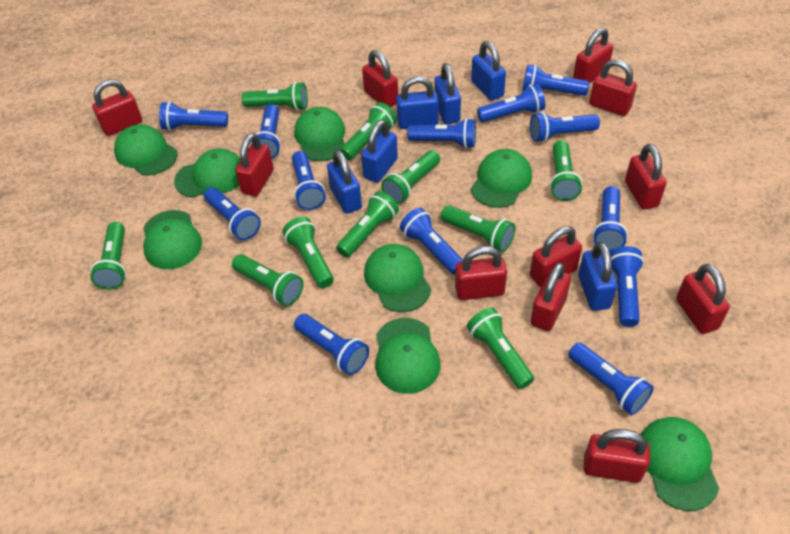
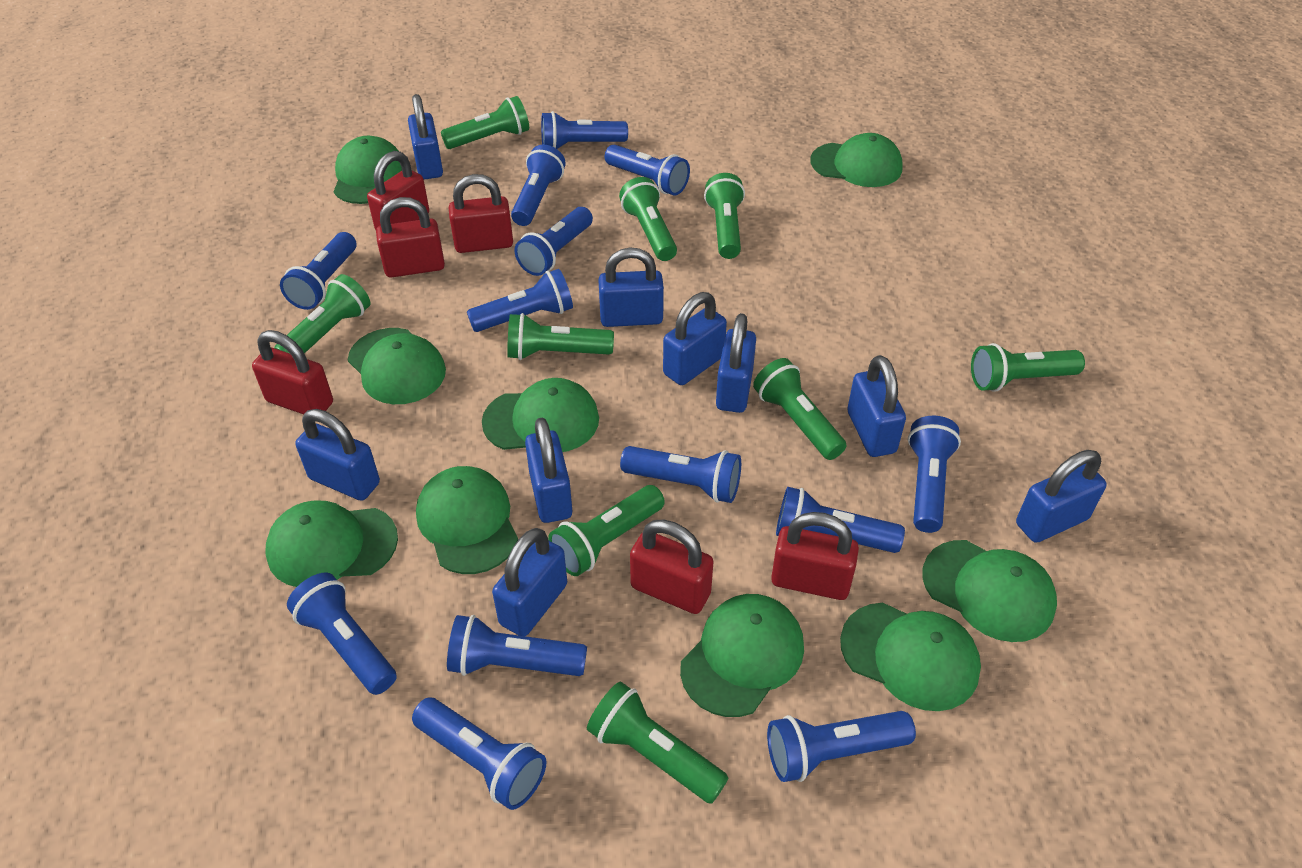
blue padlock: 6 -> 9
green cap: 8 -> 9
green flashlight: 10 -> 9
red padlock: 11 -> 6

